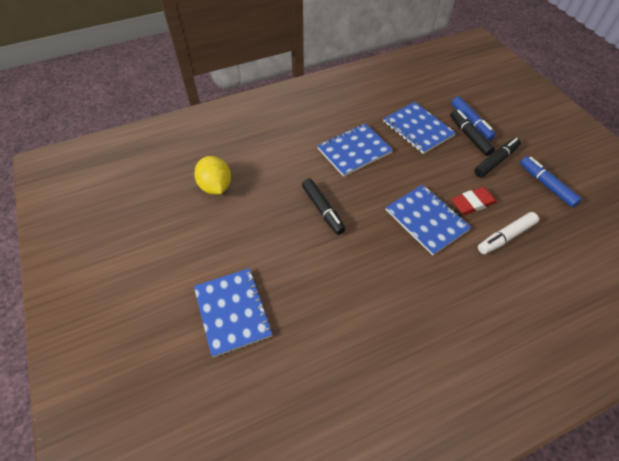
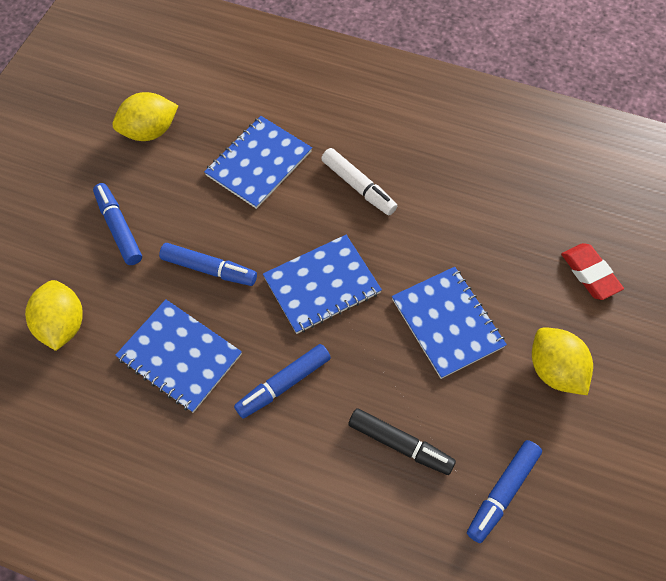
black marker: 3 -> 1
blue marker: 2 -> 4
yellow lemon: 1 -> 3

